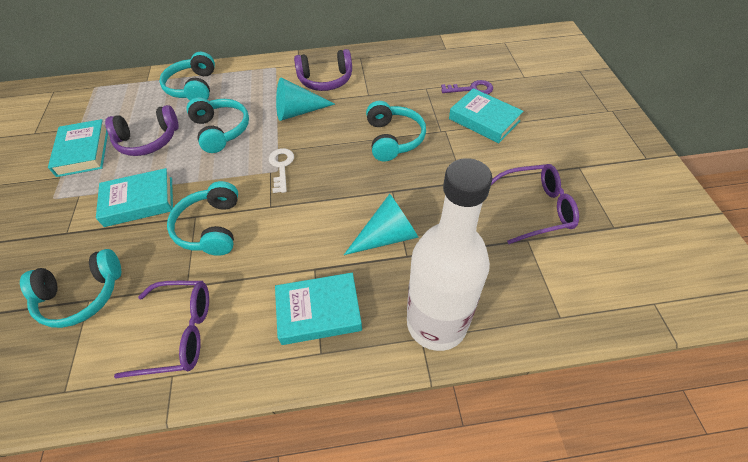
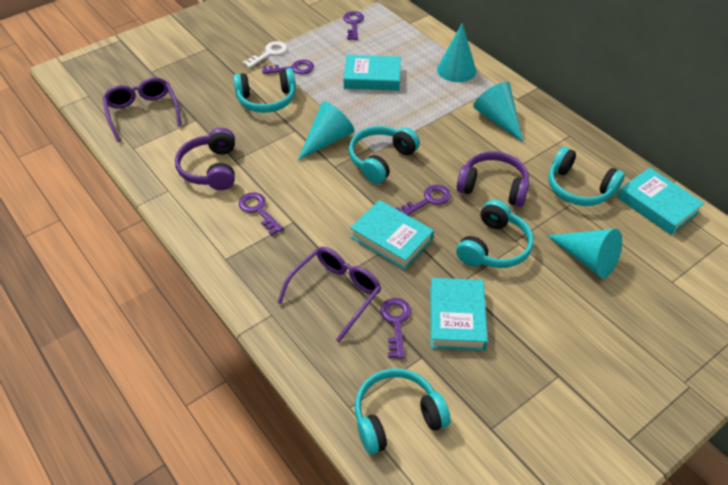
purple key: 1 -> 5
turquoise cone: 2 -> 4
white bottle: 1 -> 0

